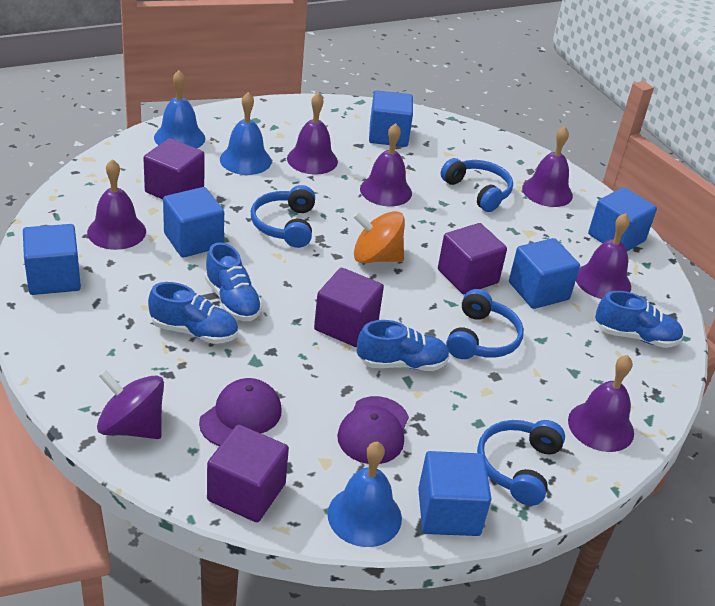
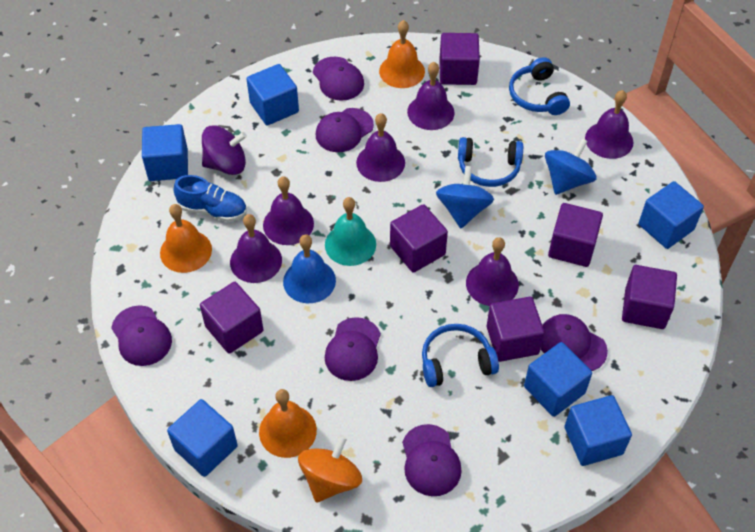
blue bell: 3 -> 1
blue headphones: 4 -> 3
blue shoe: 4 -> 1
blue spinning top: 0 -> 2
orange bell: 0 -> 3
purple cap: 2 -> 6
purple cube: 4 -> 6
turquoise bell: 0 -> 1

